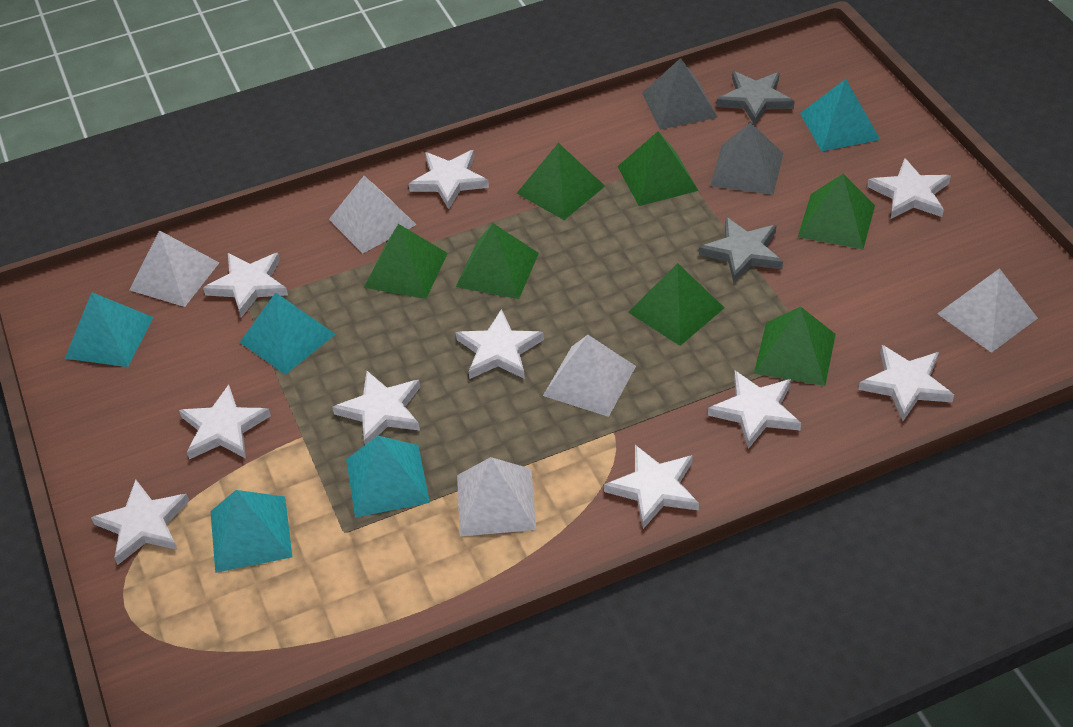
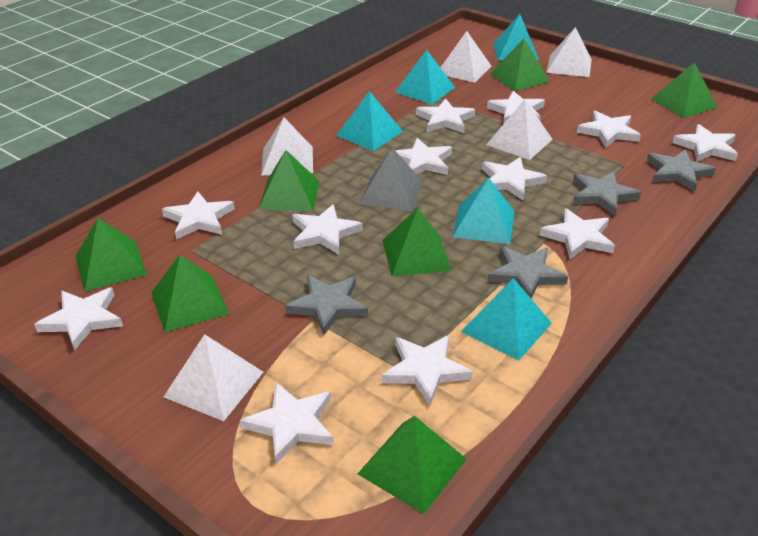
grey pyramid: 2 -> 1
grey star: 2 -> 4
white star: 10 -> 12

